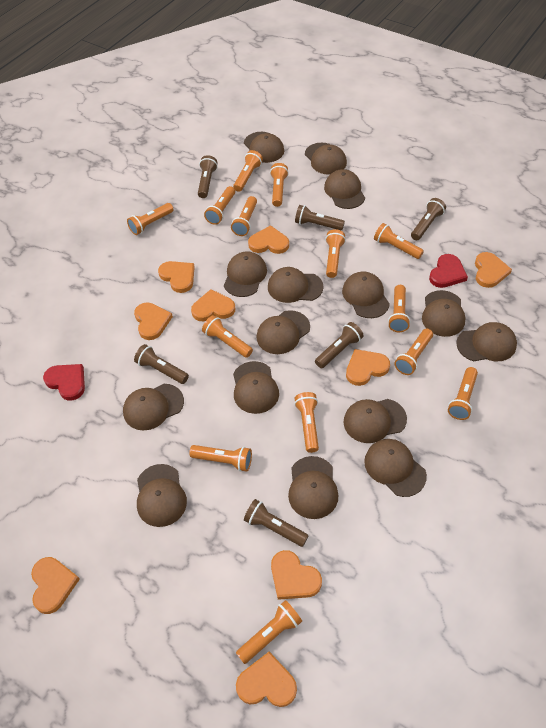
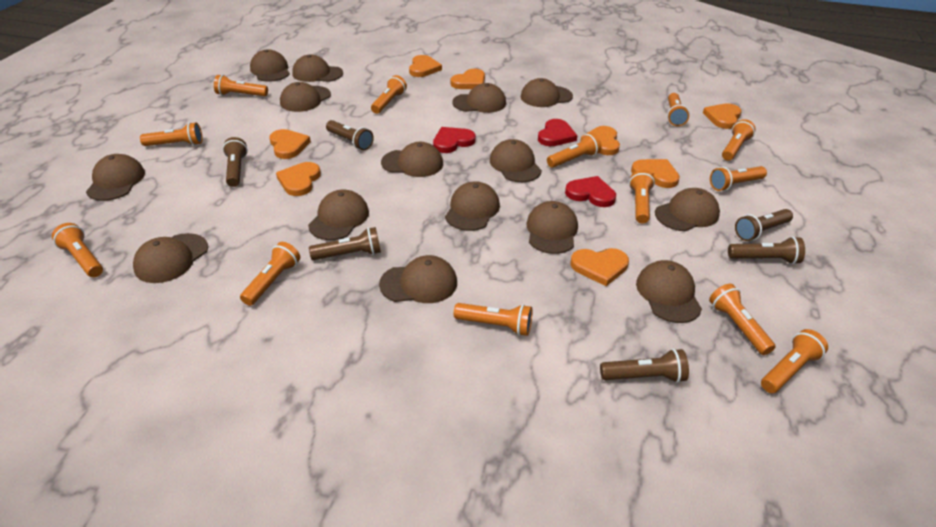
orange flashlight: 14 -> 13
orange heart: 9 -> 8
red heart: 2 -> 3

